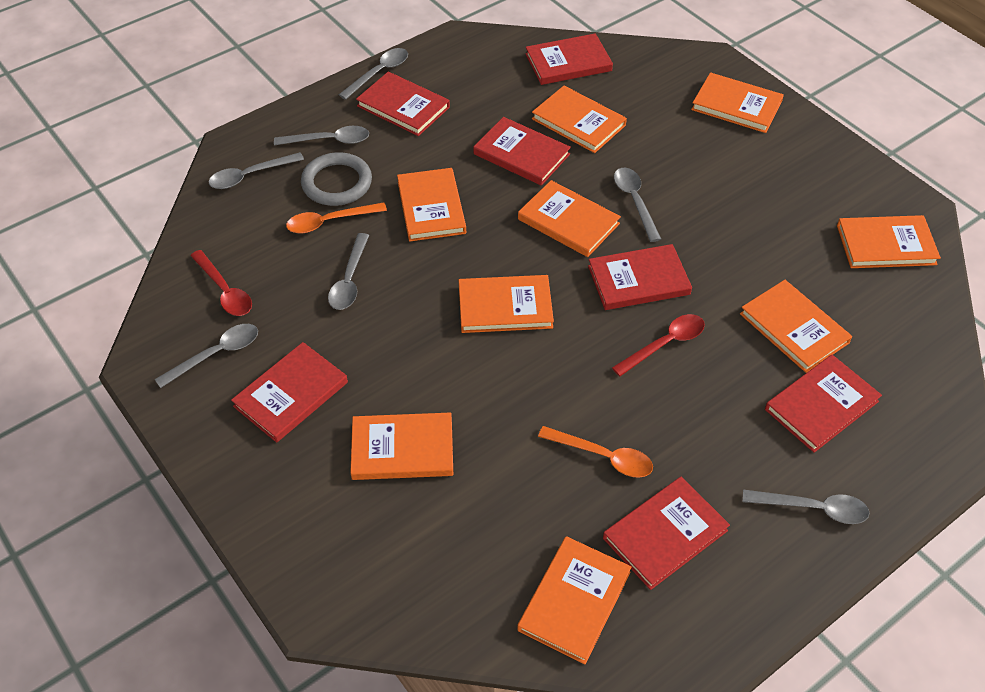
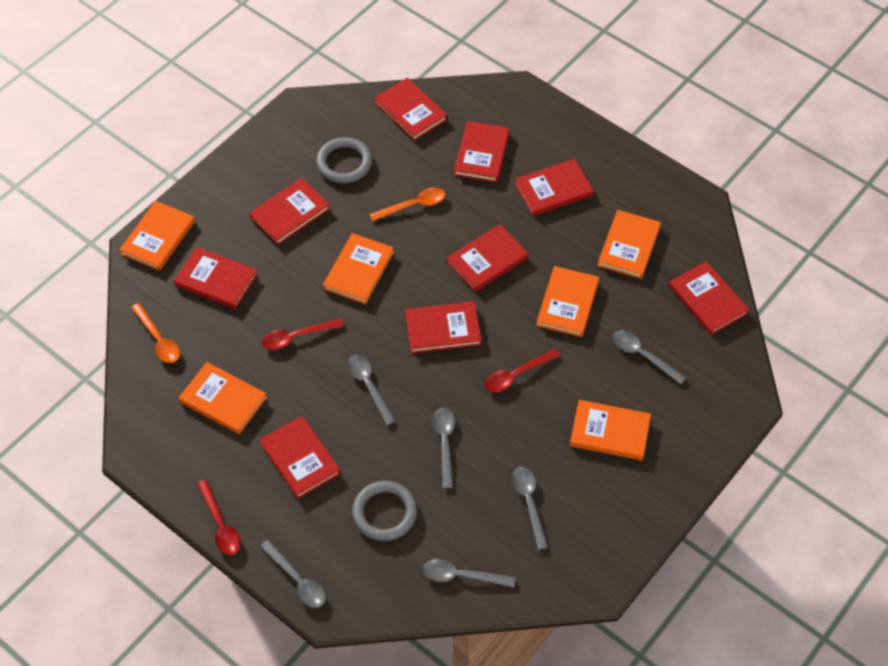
grey ring: 1 -> 2
grey spoon: 7 -> 6
orange book: 9 -> 6
red book: 7 -> 9
red spoon: 2 -> 3

